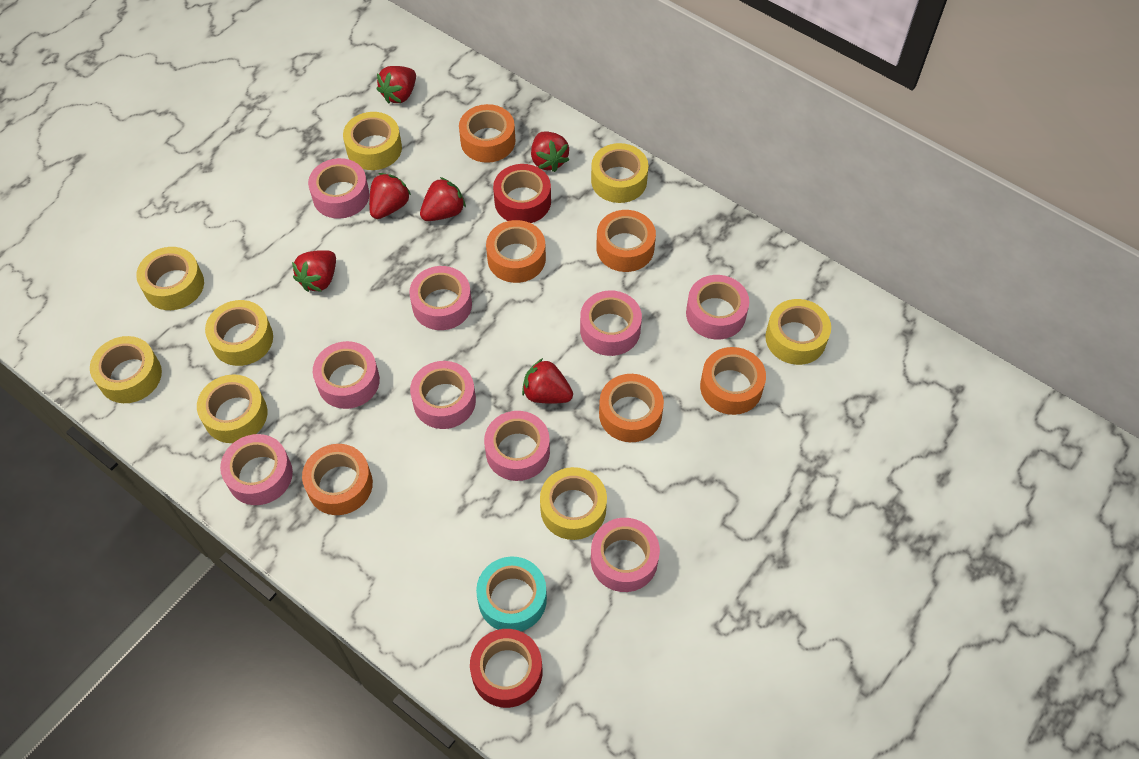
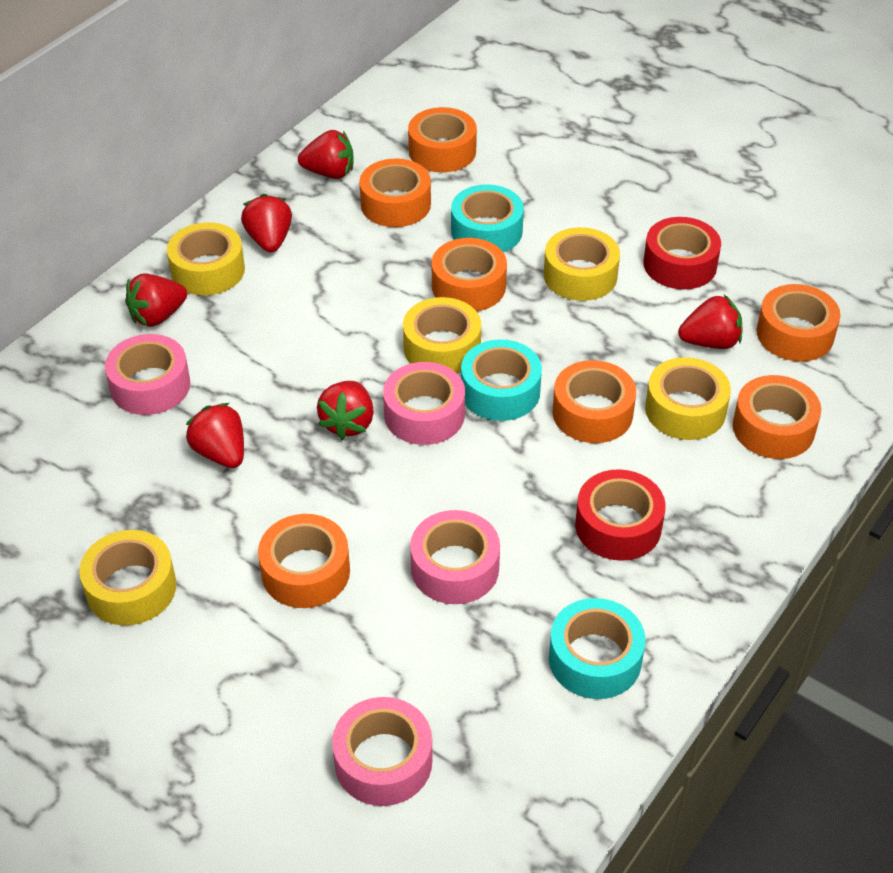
orange tape: 6 -> 7
pink tape: 9 -> 4
turquoise tape: 1 -> 3
yellow tape: 8 -> 5

